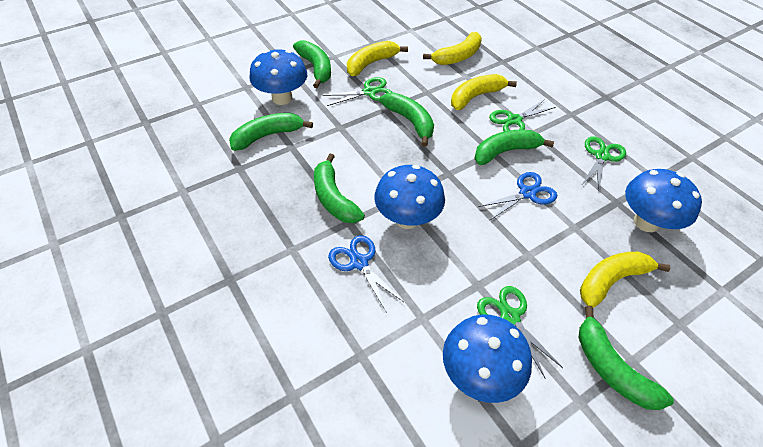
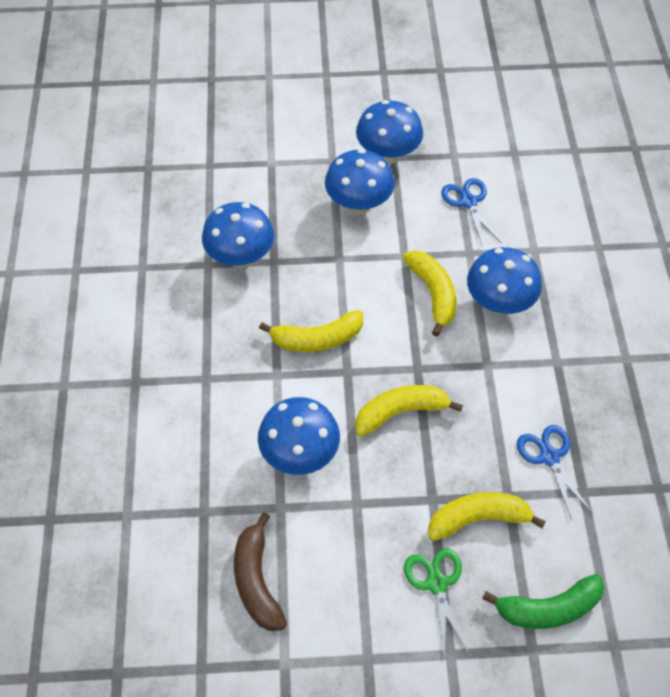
blue mushroom: 4 -> 5
brown banana: 0 -> 1
green banana: 6 -> 1
green scissors: 4 -> 1

